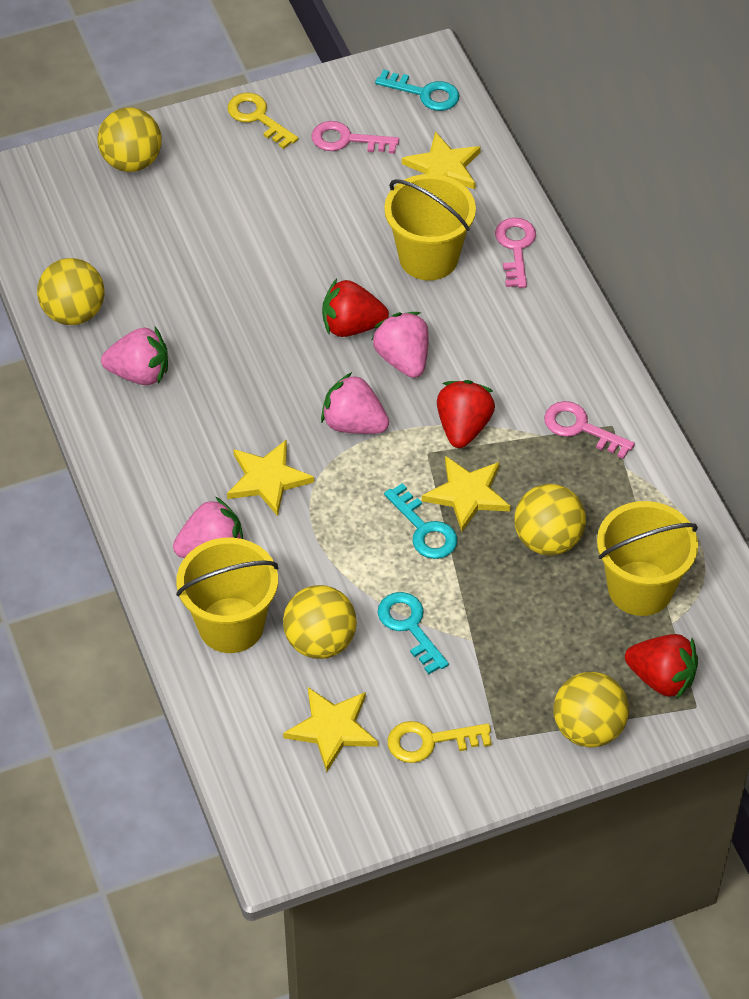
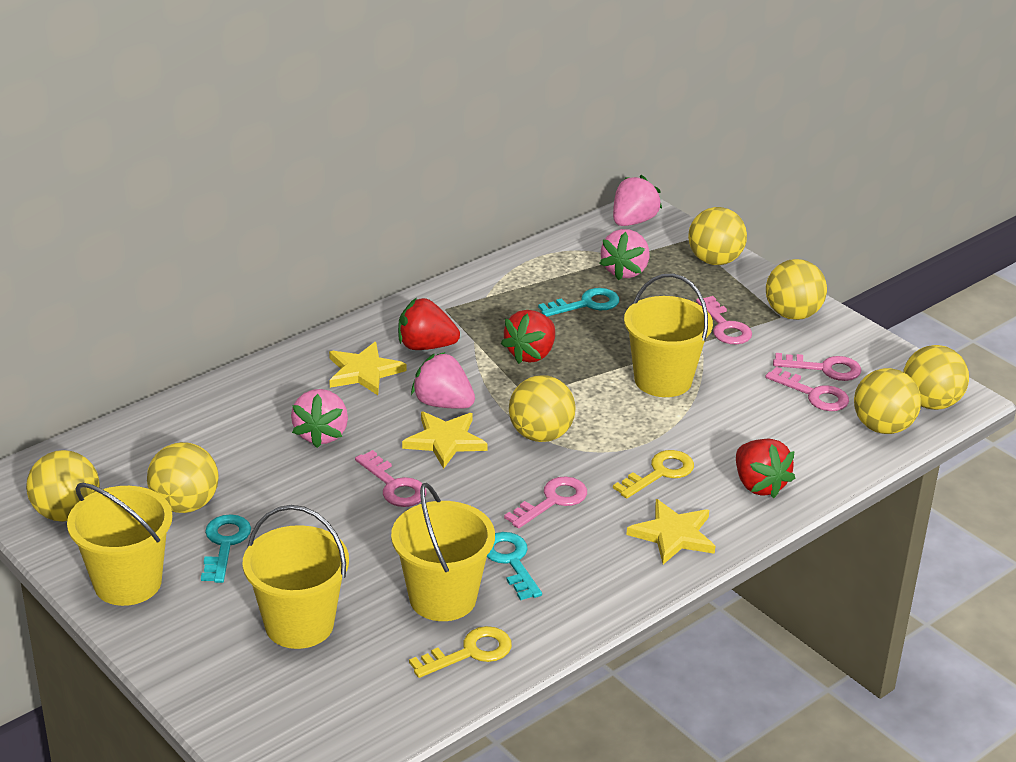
pink key: 3 -> 5
yellow ball: 5 -> 7
yellow bucket: 3 -> 4
yellow star: 4 -> 3

